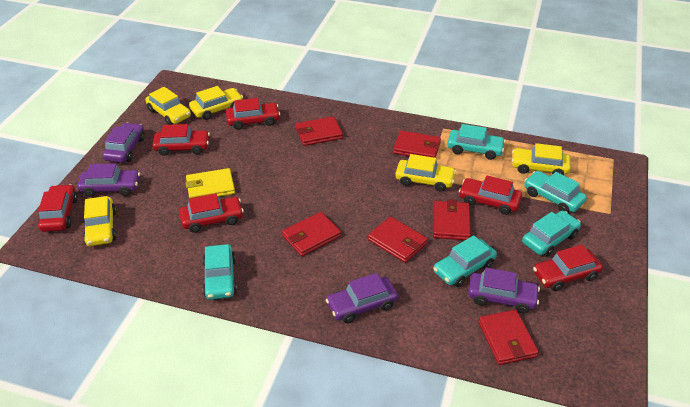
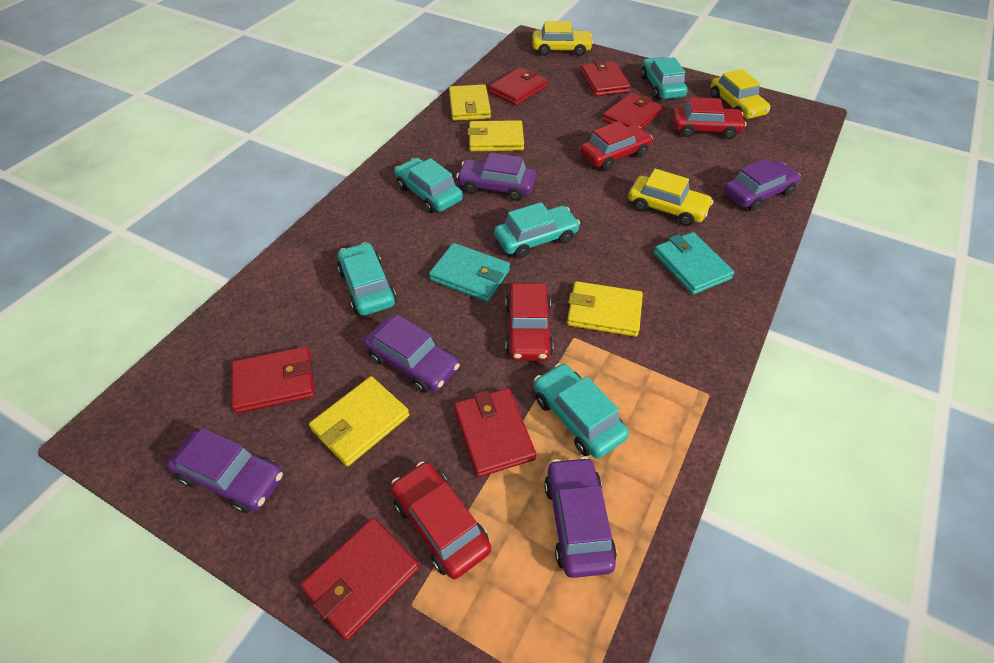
purple car: 4 -> 5
red car: 6 -> 4
turquoise wallet: 0 -> 2
yellow car: 5 -> 3
yellow wallet: 1 -> 4

